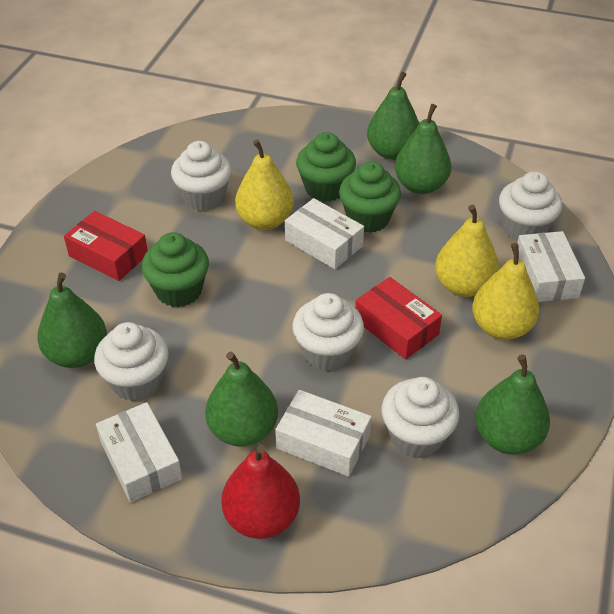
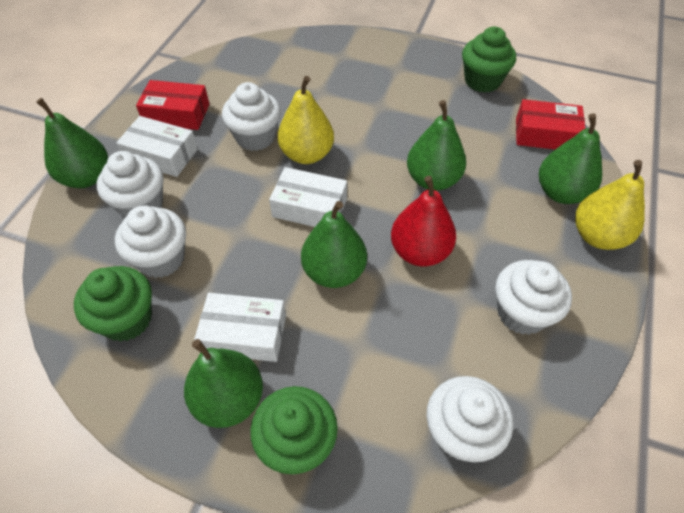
white box: 4 -> 3
yellow pear: 3 -> 2

